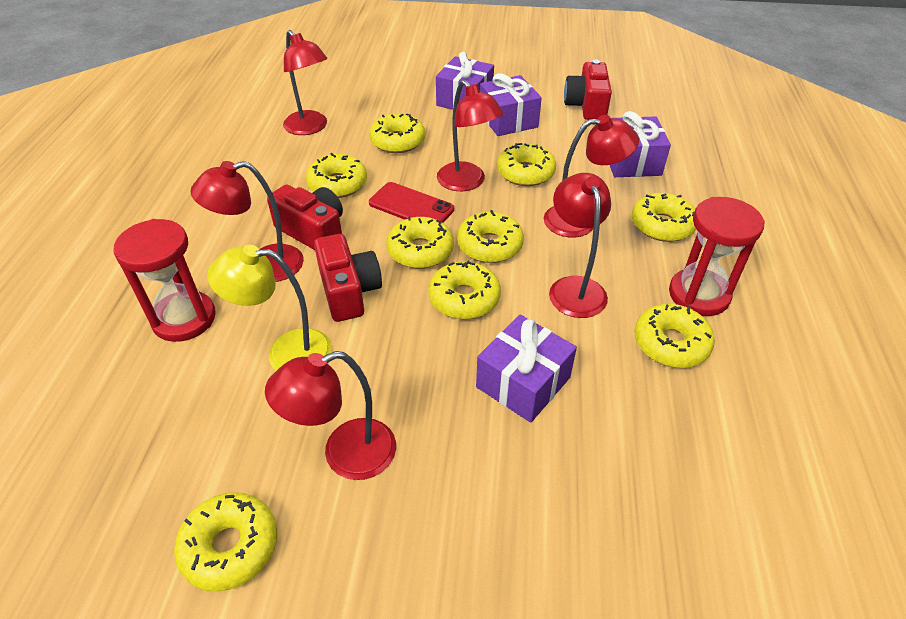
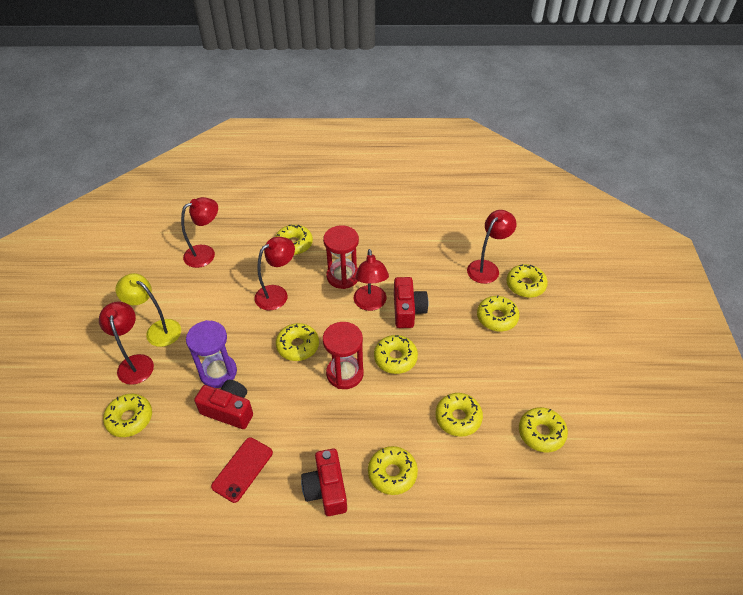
purple gift: 4 -> 0
purple hourglass: 0 -> 1
red lamp: 6 -> 5

